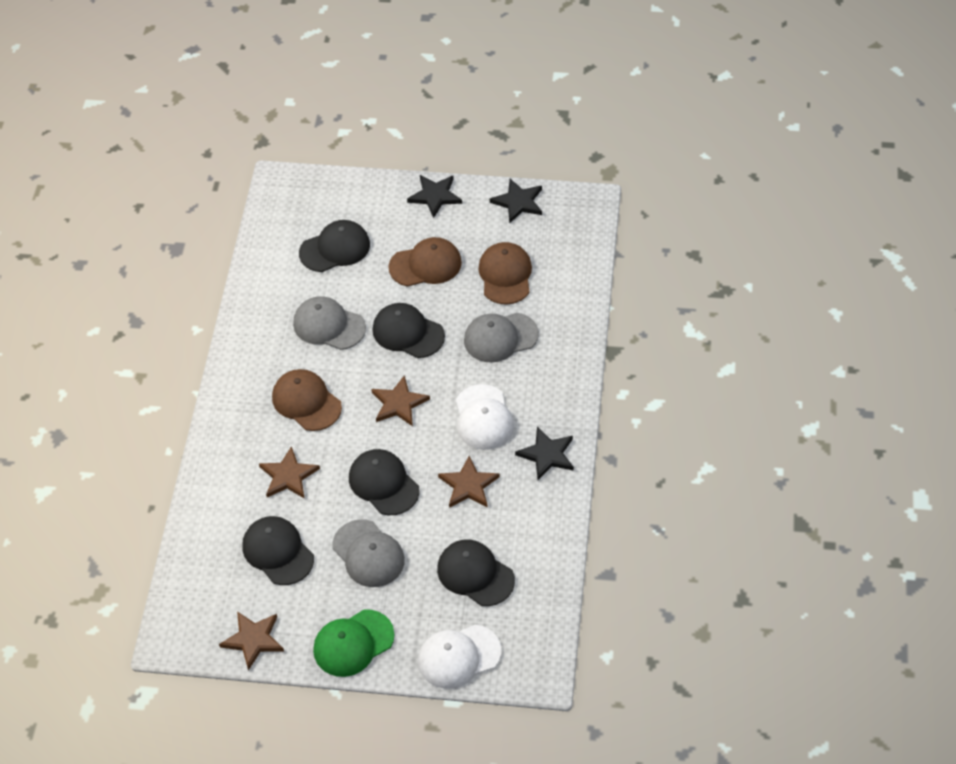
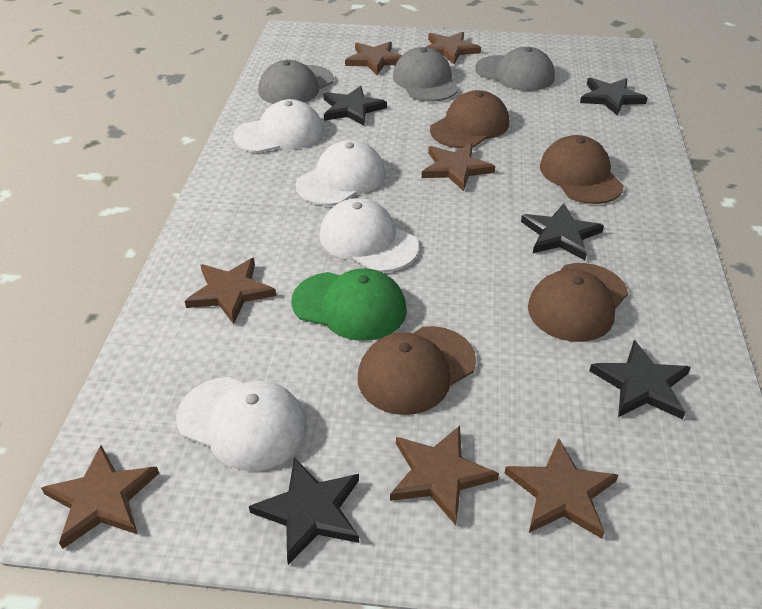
black cap: 5 -> 0
black star: 3 -> 5
brown cap: 3 -> 4
brown star: 4 -> 7
white cap: 2 -> 4

